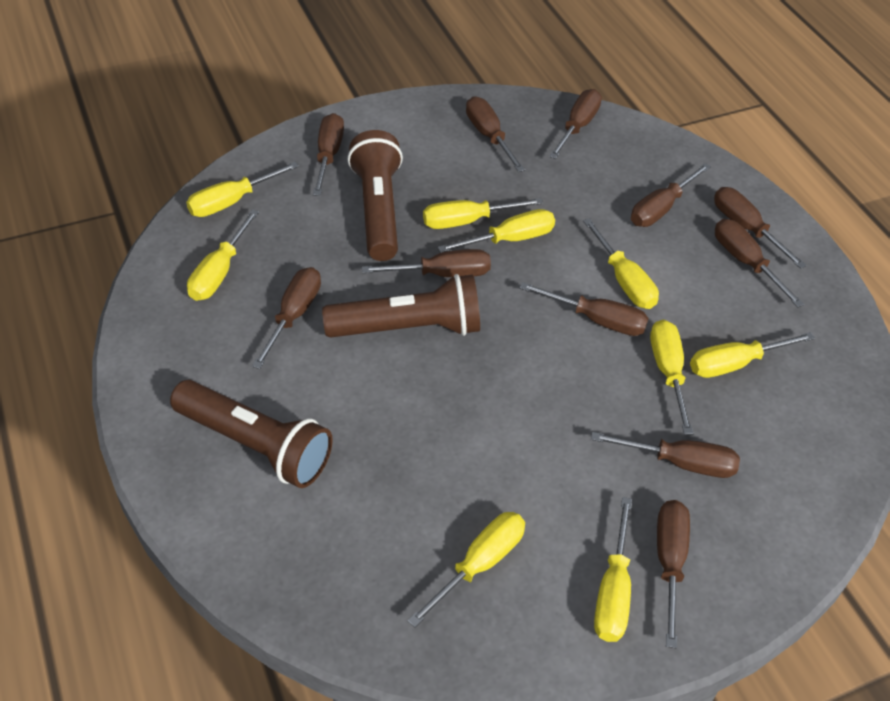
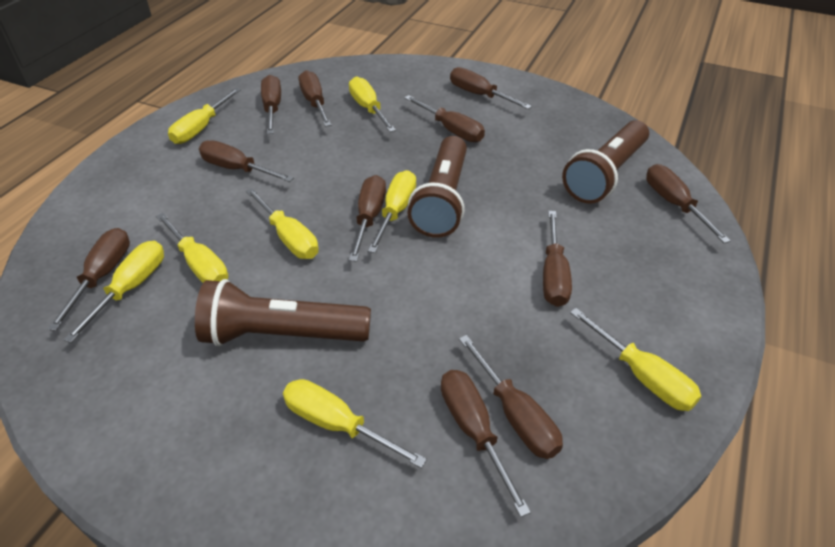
yellow screwdriver: 9 -> 8

